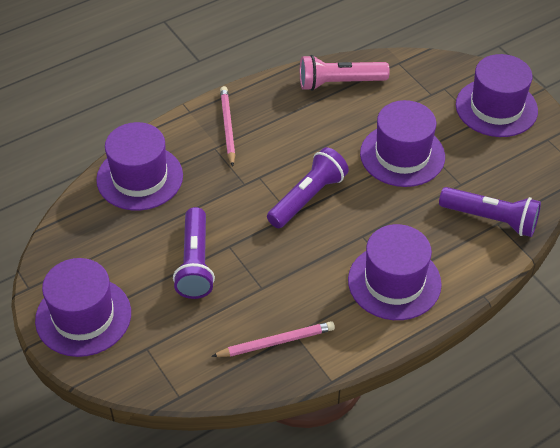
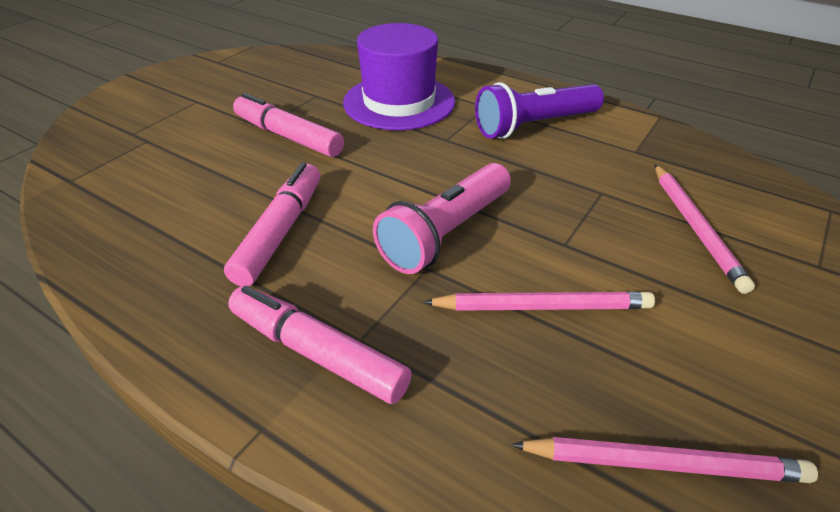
pink marker: 0 -> 3
pink pencil: 2 -> 3
purple flashlight: 3 -> 1
purple hat: 5 -> 1

